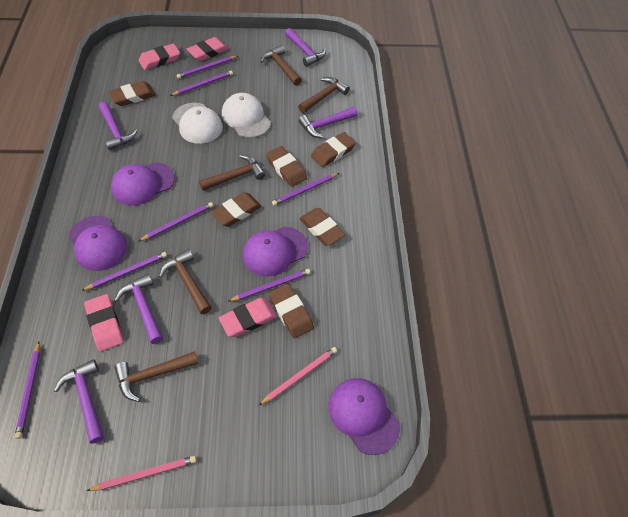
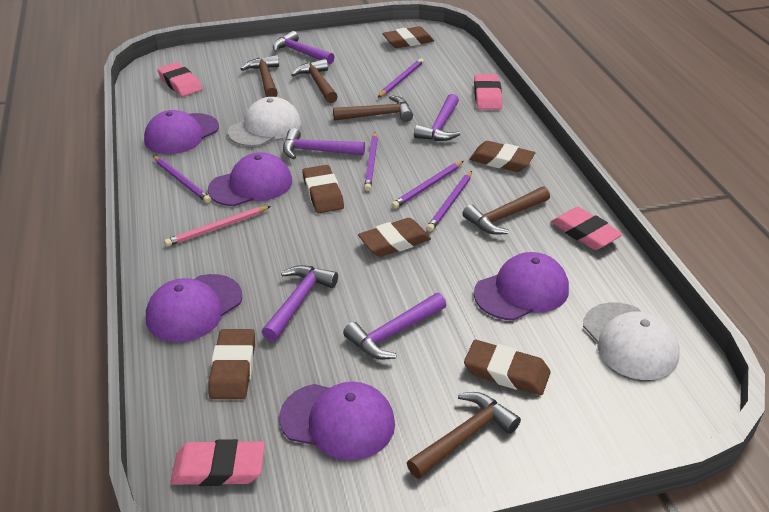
pink pencil: 2 -> 1
purple cap: 4 -> 5
purple pencil: 7 -> 5

